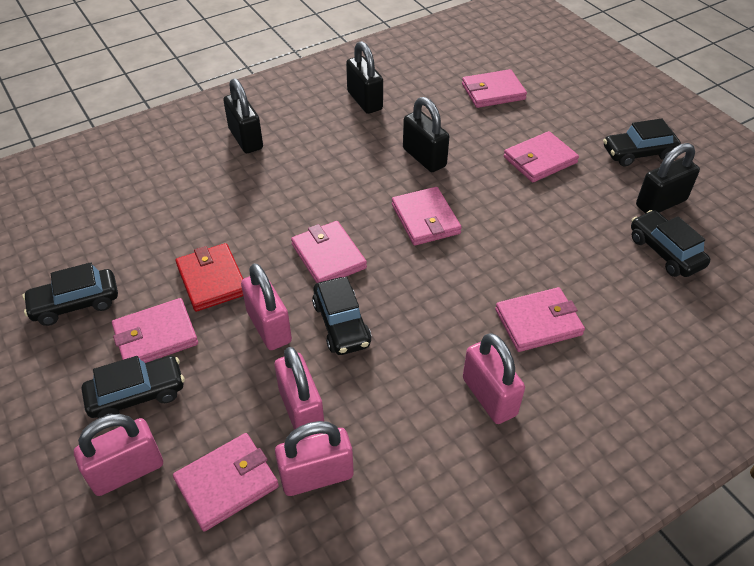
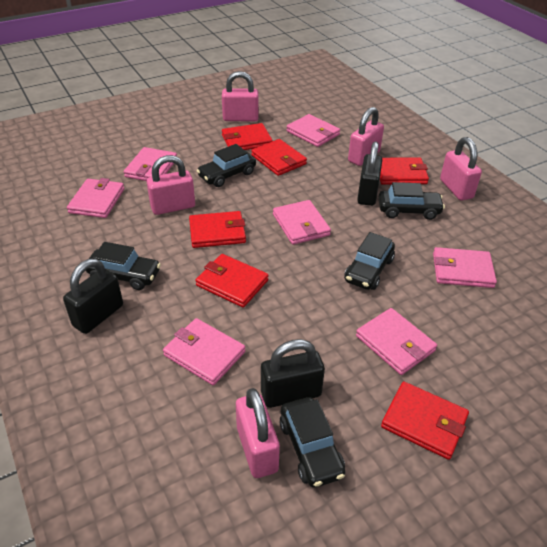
black padlock: 4 -> 3
red wallet: 1 -> 6

